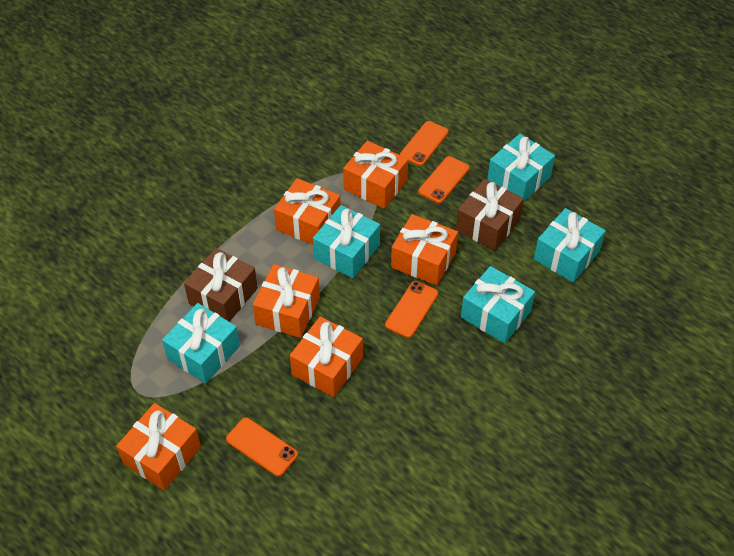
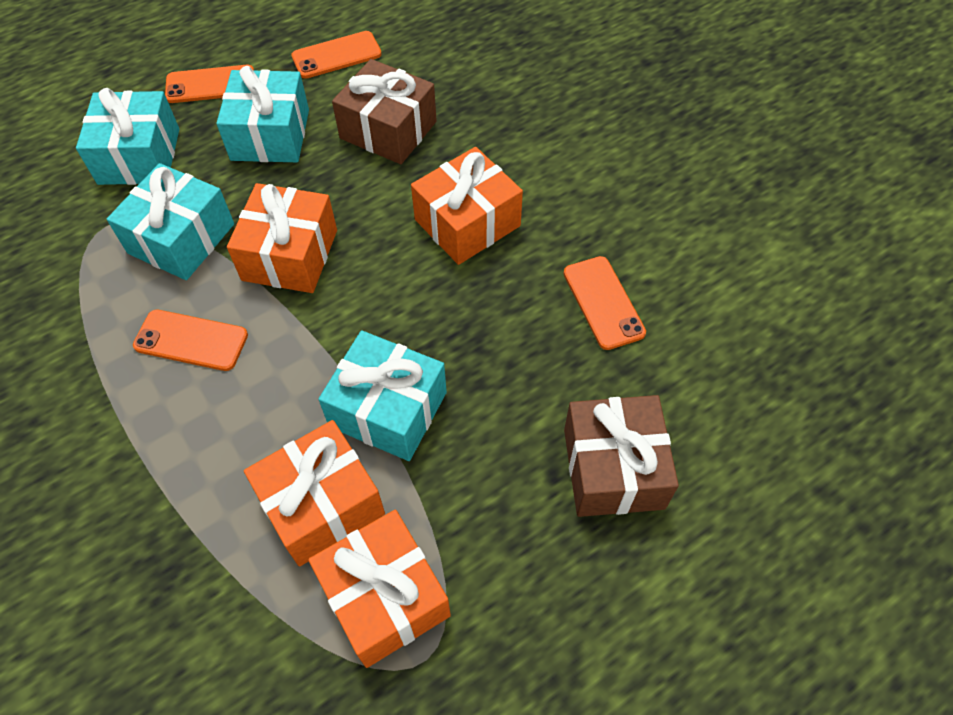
orange gift: 6 -> 4
turquoise gift: 5 -> 4

